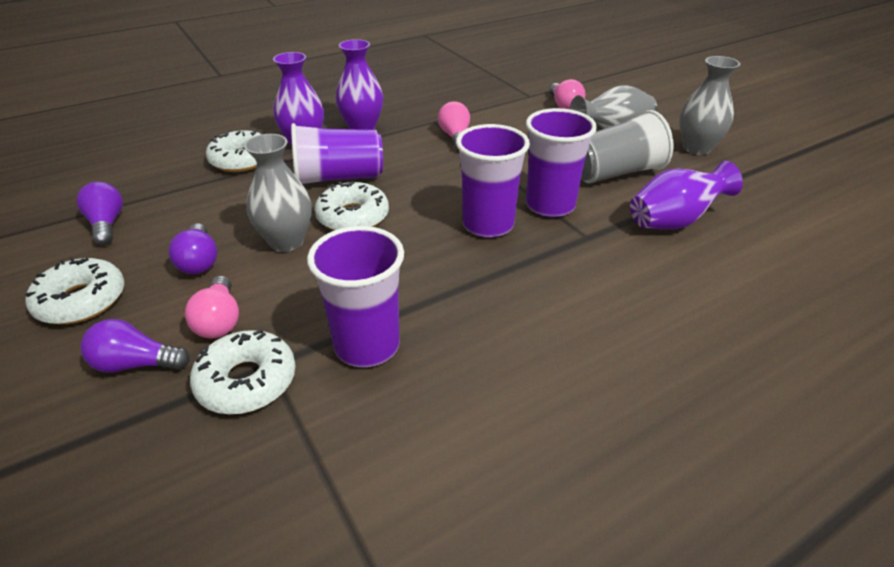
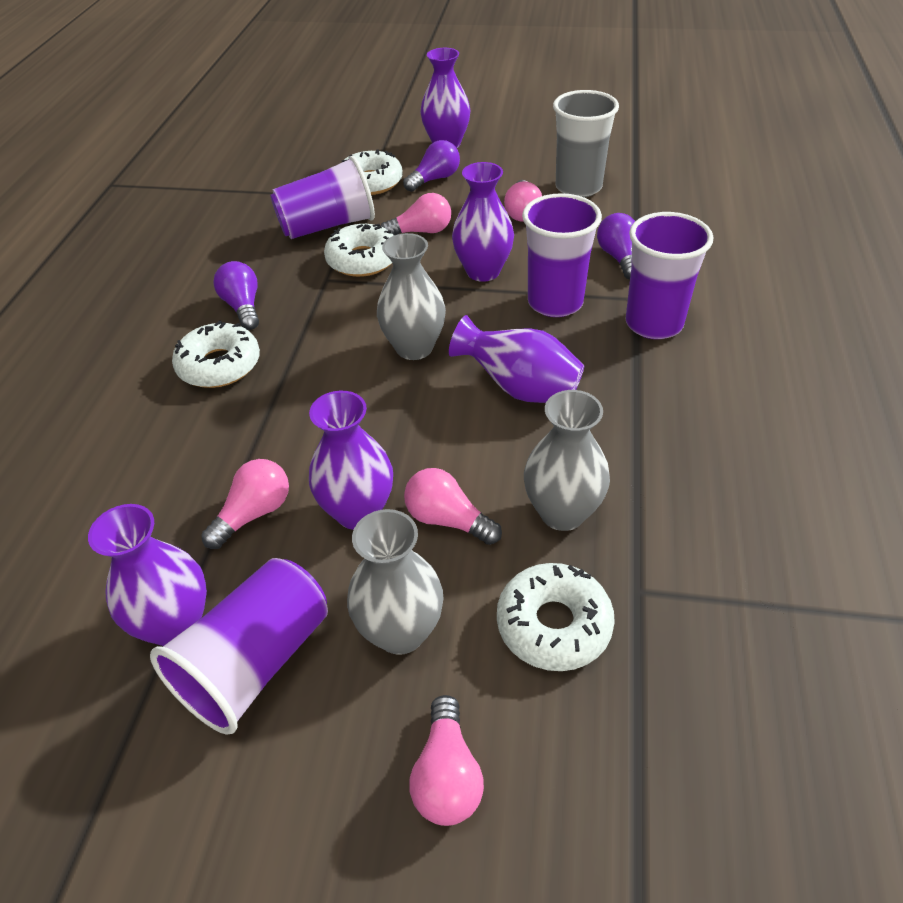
pink light bulb: 3 -> 5
purple vase: 3 -> 5

